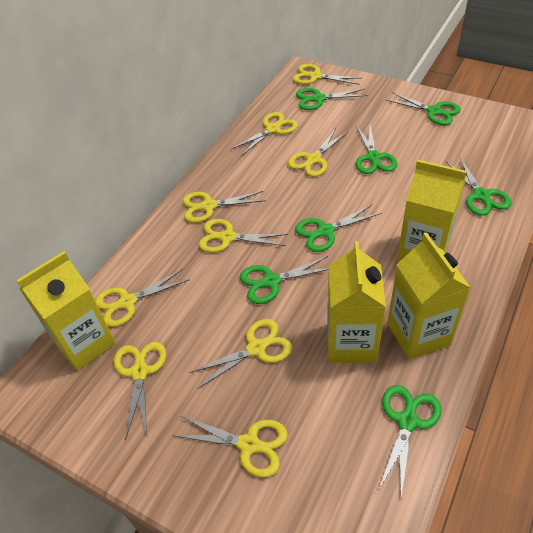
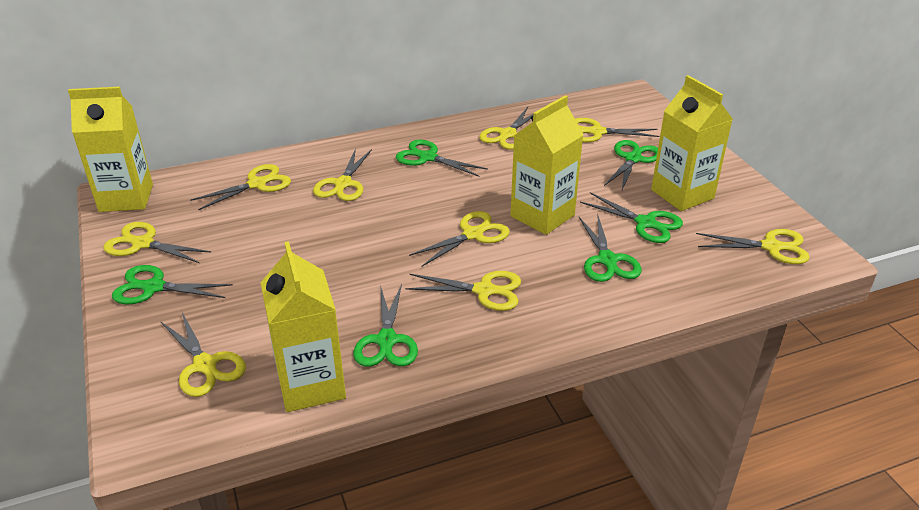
green scissors: 7 -> 6

